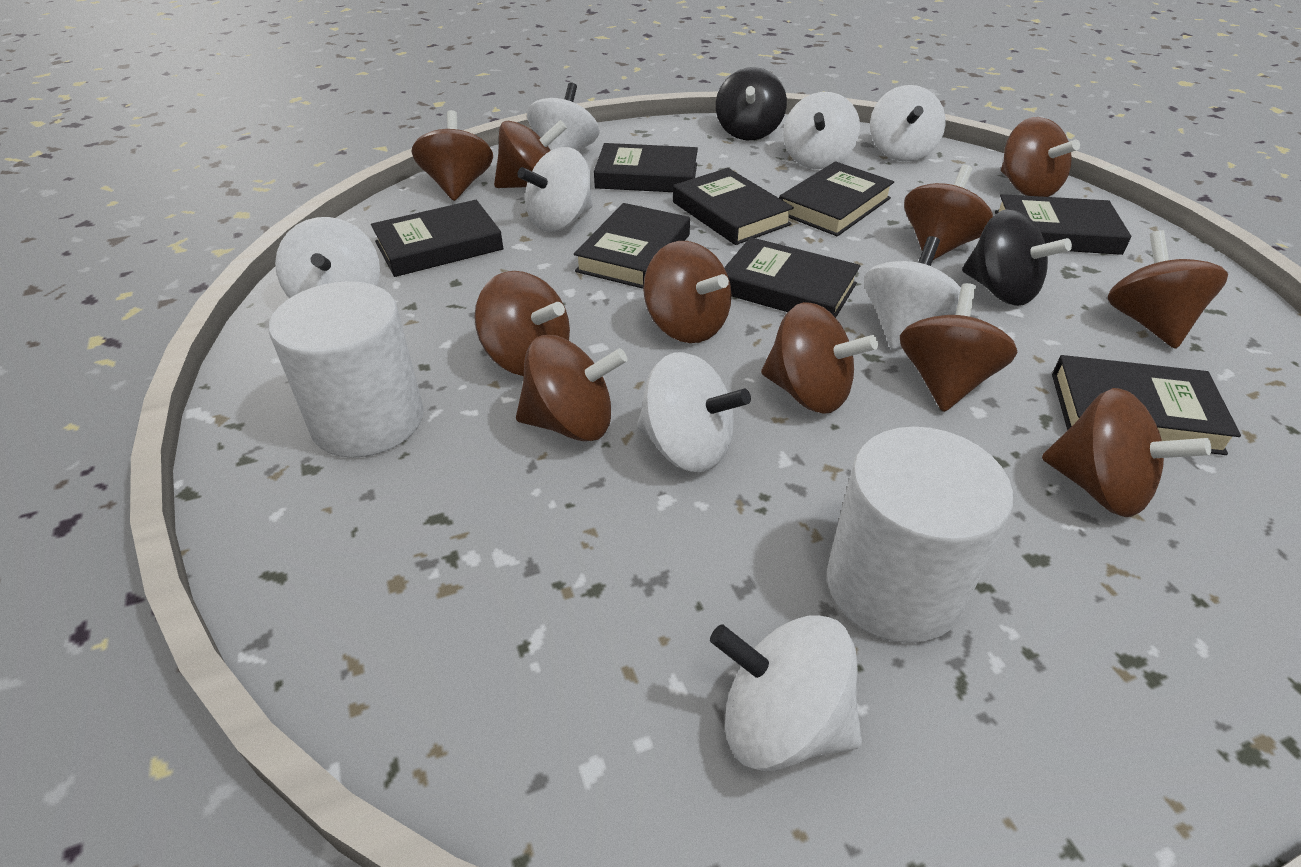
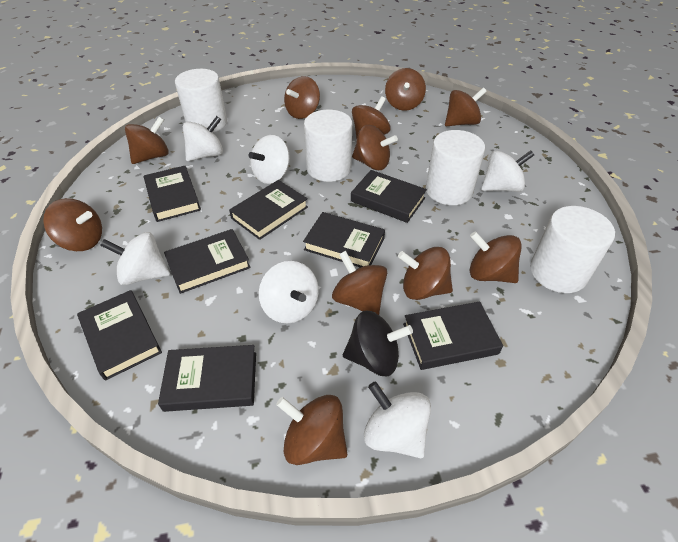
black spinning top: 2 -> 1
white cylinder: 2 -> 4
white spinning top: 8 -> 6

